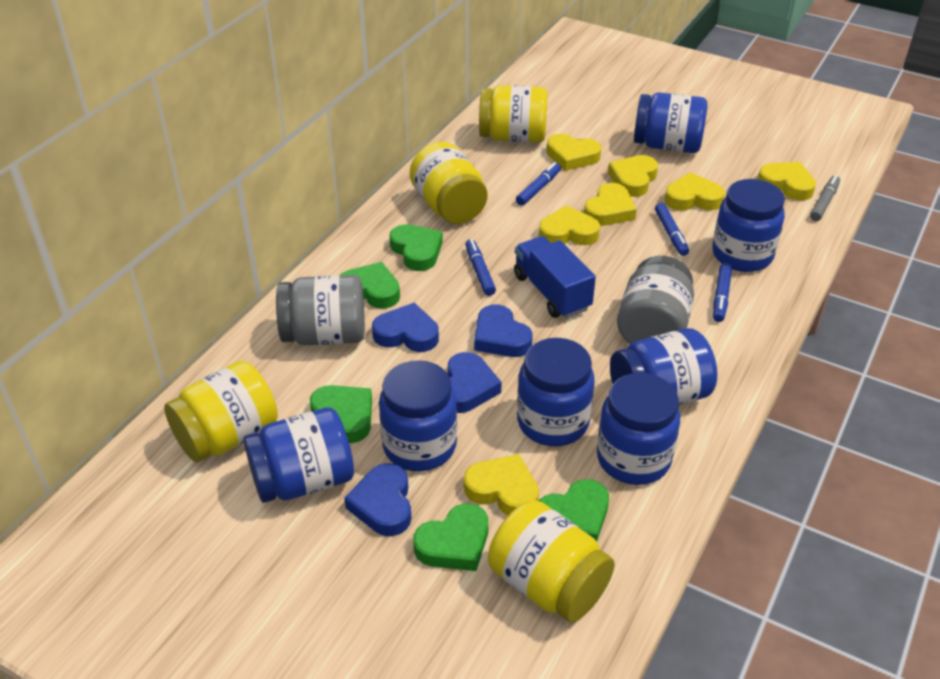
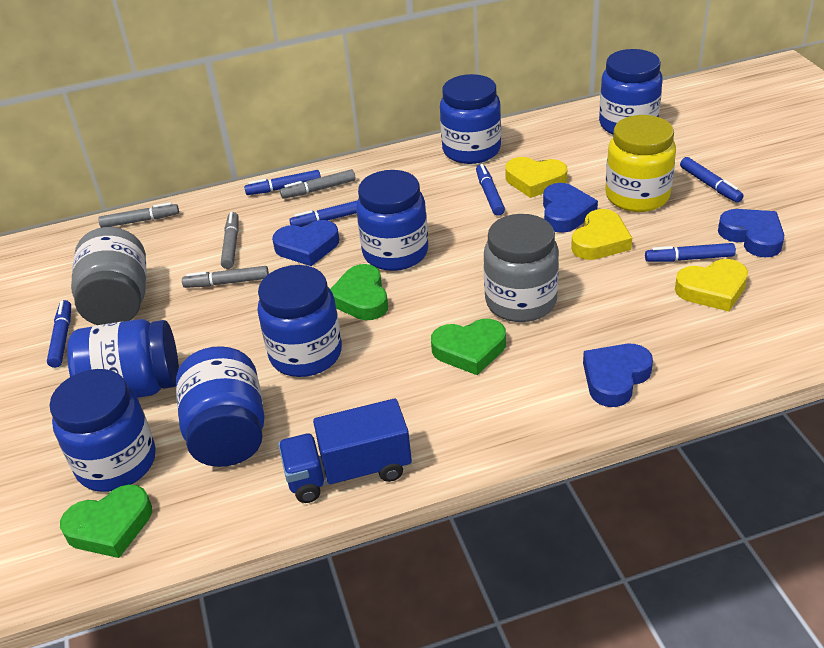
blue marker: 4 -> 6
green heart: 5 -> 3
grey marker: 1 -> 4
yellow heart: 7 -> 3
yellow jar: 4 -> 1

